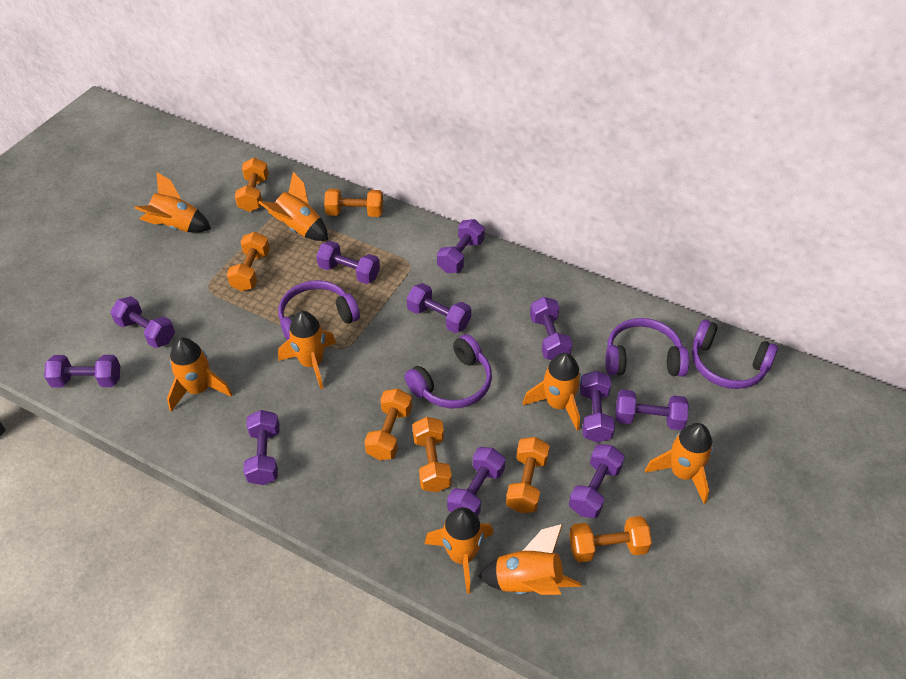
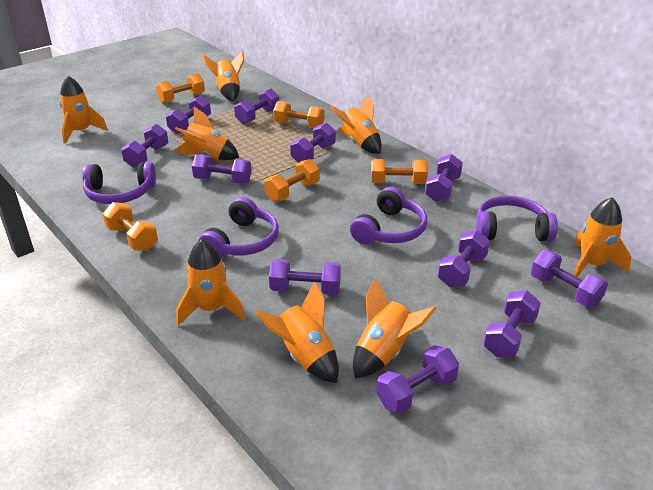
orange dumbbell: 7 -> 5

